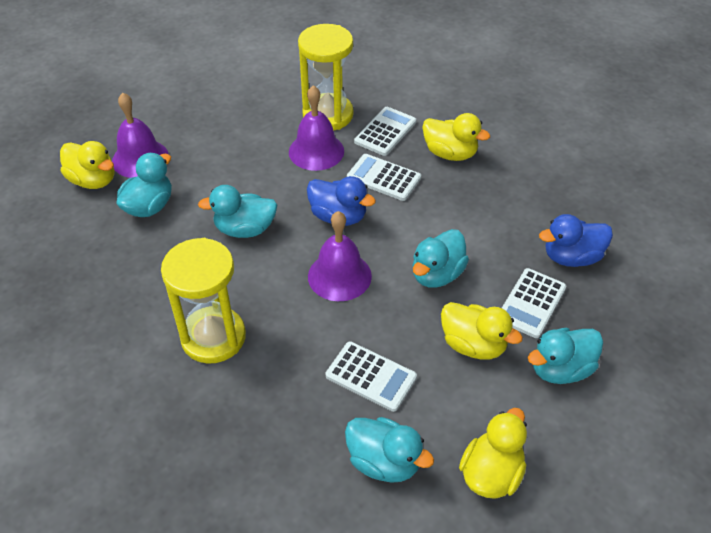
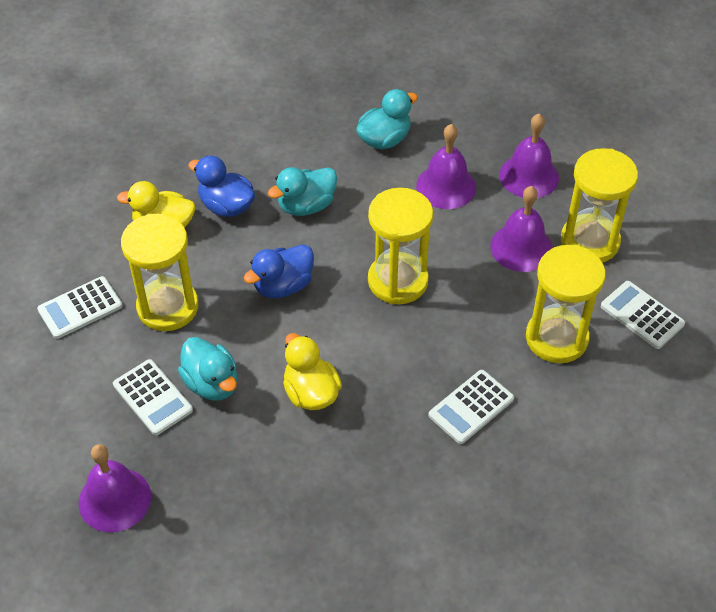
purple bell: 3 -> 4
turquoise duck: 5 -> 3
yellow duck: 4 -> 2
yellow hourglass: 2 -> 4

